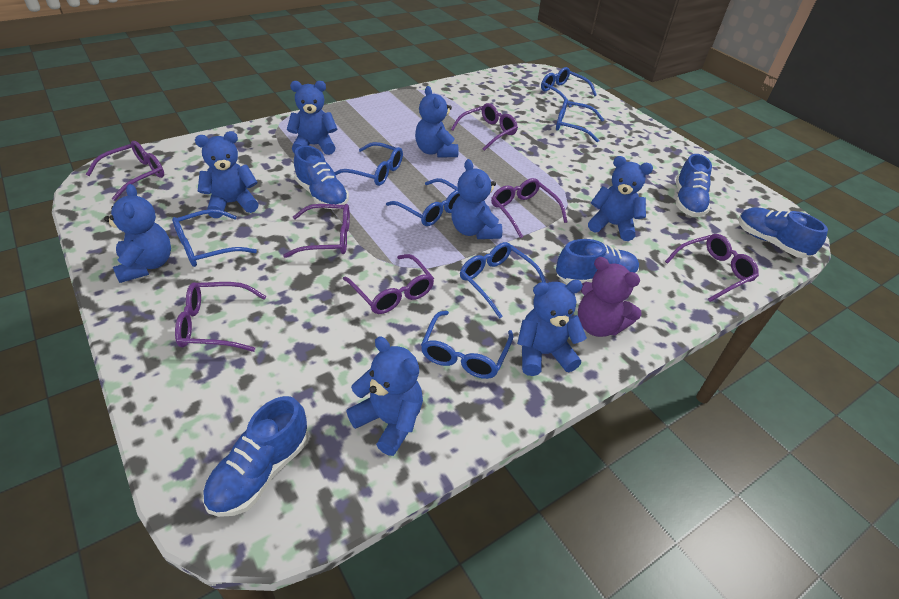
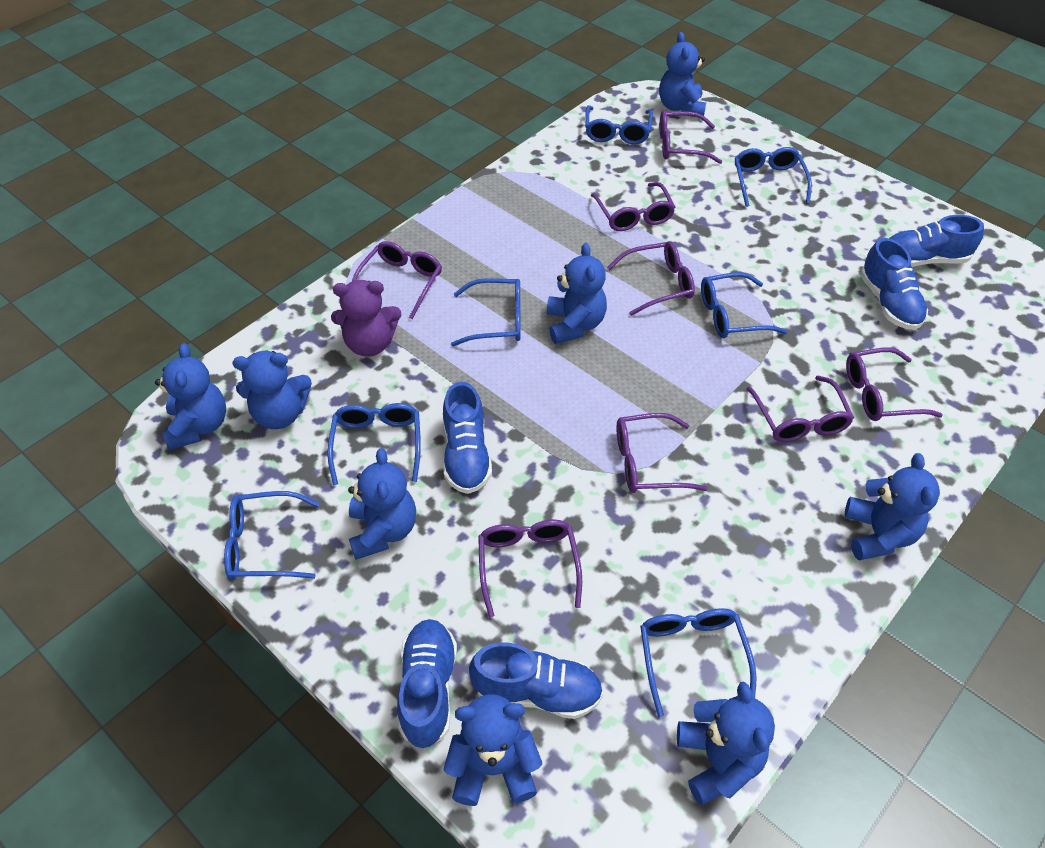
purple glasses: 7 -> 8

